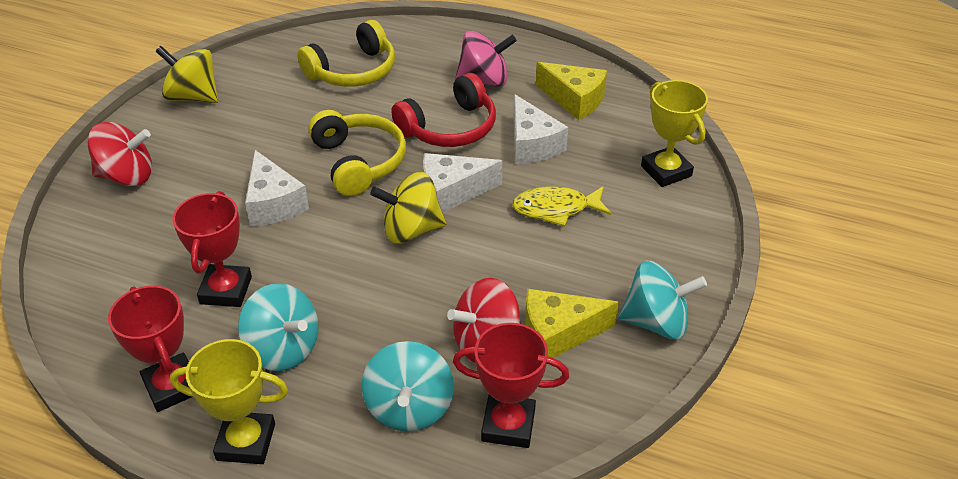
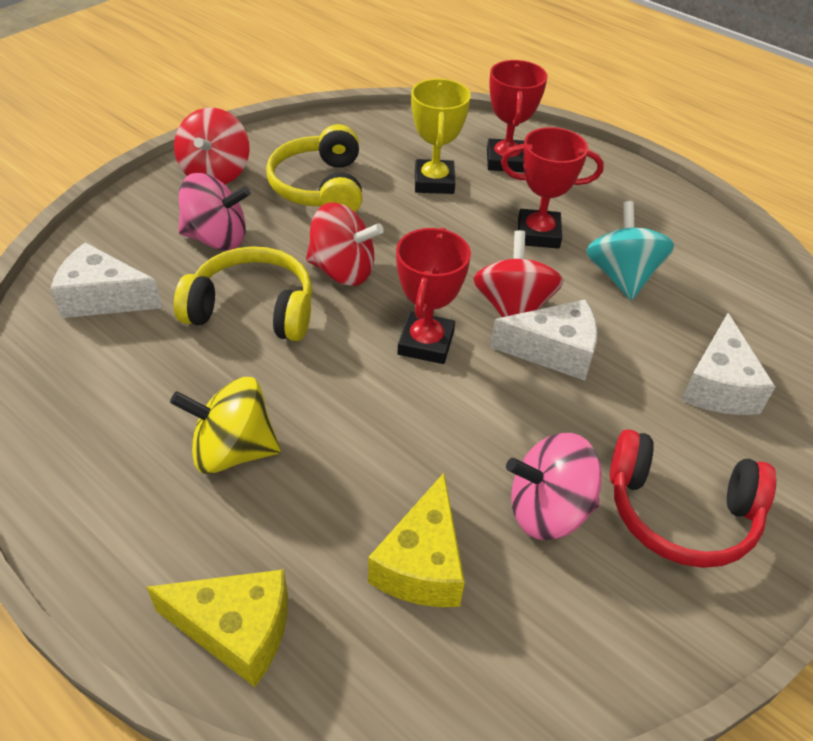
pink spinning top: 1 -> 2
red spinning top: 2 -> 3
turquoise spinning top: 3 -> 1
yellow fish: 1 -> 0
yellow spinning top: 2 -> 1
yellow trophy: 2 -> 1

